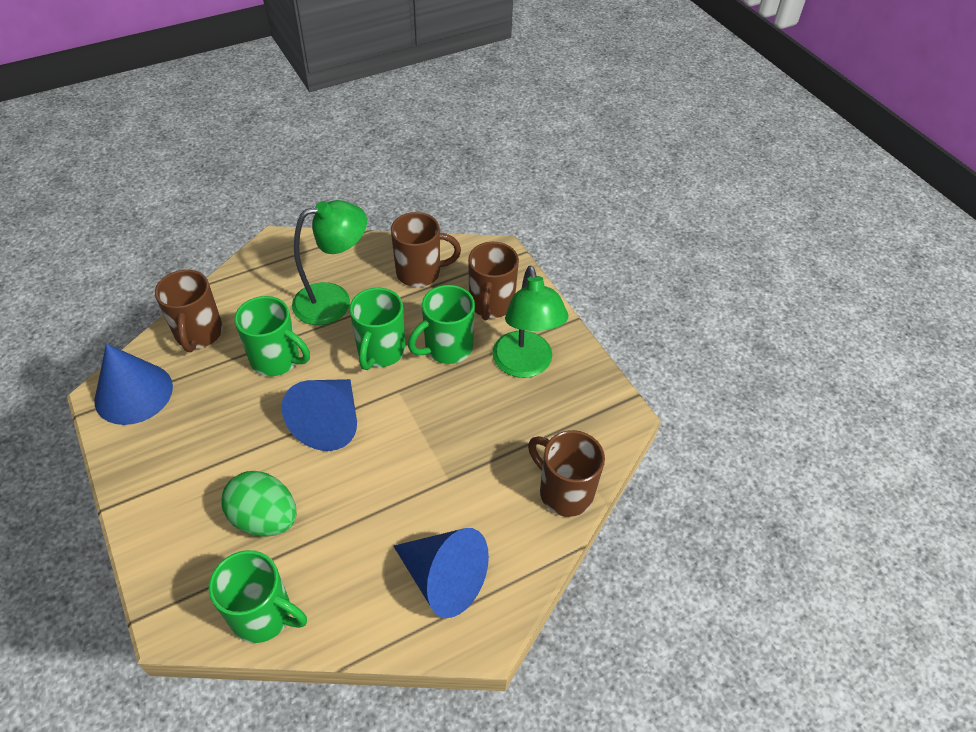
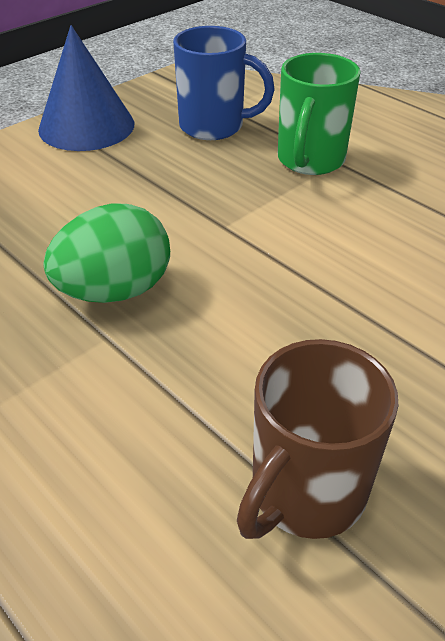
blue cone: 3 -> 1
blue mug: 0 -> 1
brown mug: 4 -> 1
green lamp: 2 -> 0
green mug: 4 -> 1

